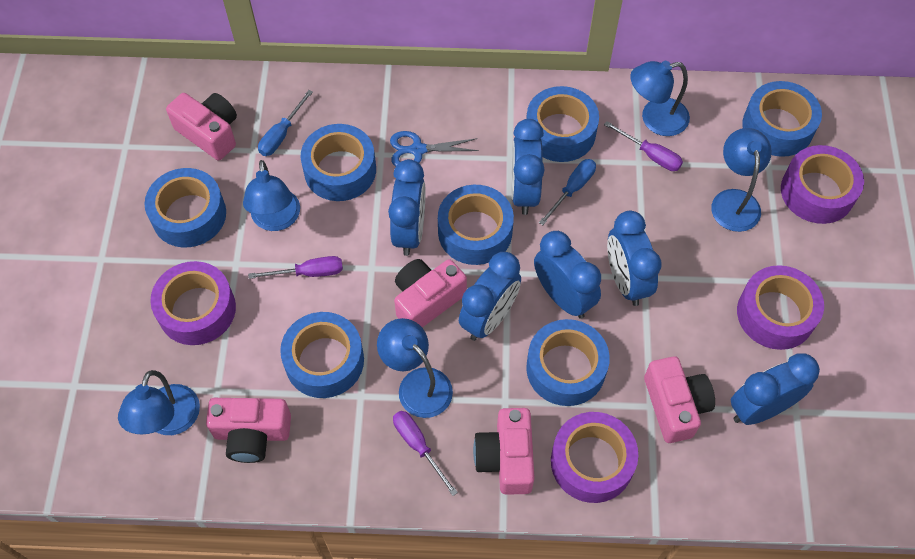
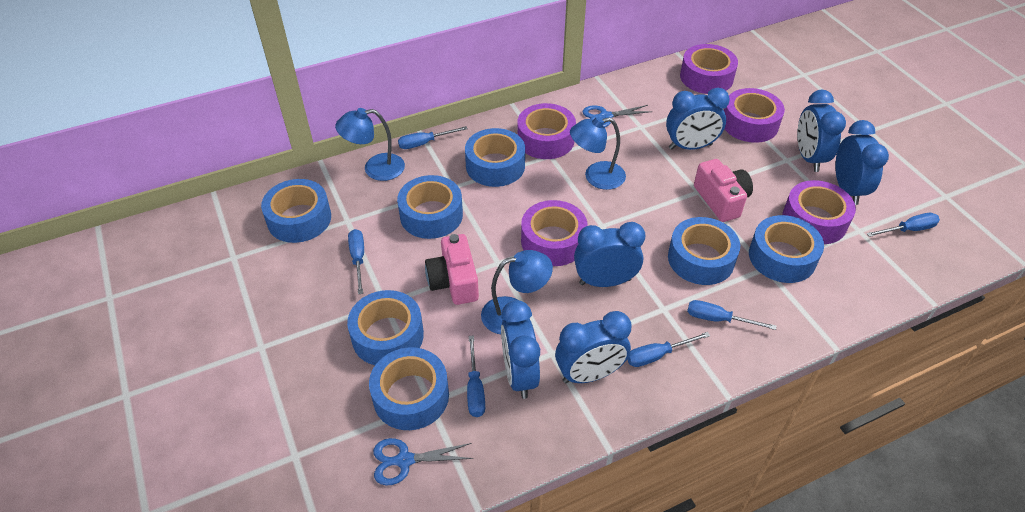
blue lamp: 5 -> 3
blue scissors: 1 -> 2
blue screwdriver: 2 -> 6
pink camera: 5 -> 2
purple screwdriver: 3 -> 0
purple tape: 4 -> 5

